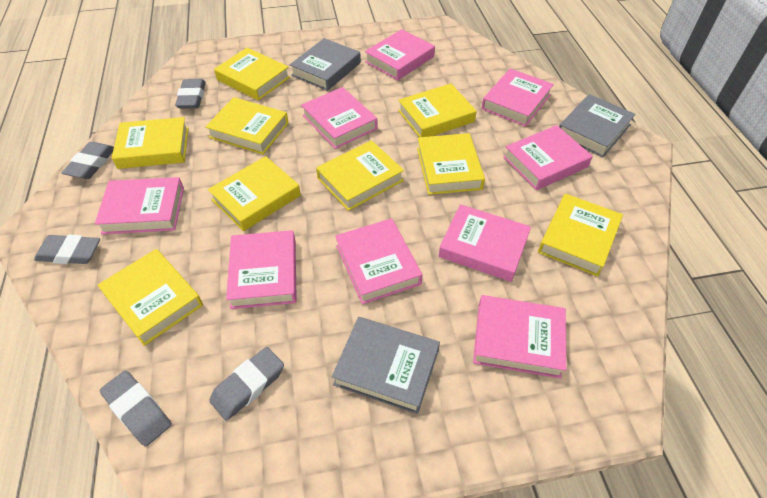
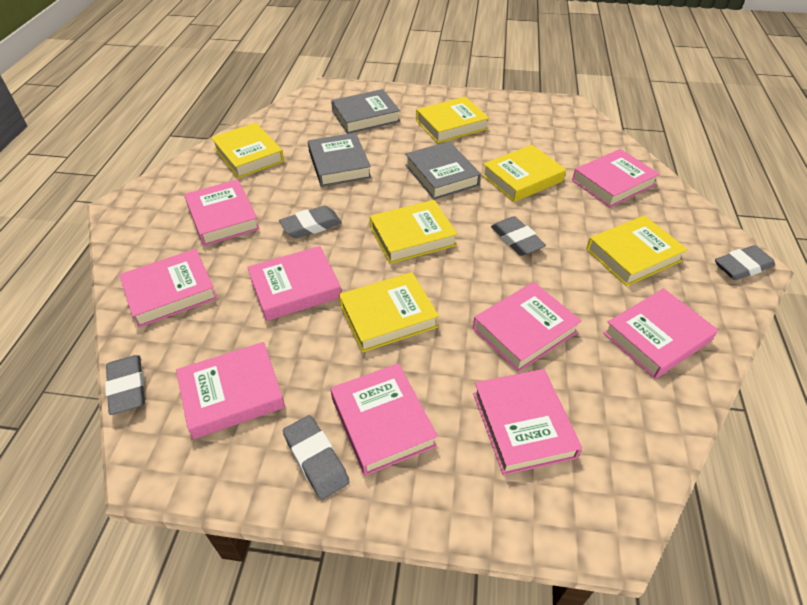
yellow book: 9 -> 6

